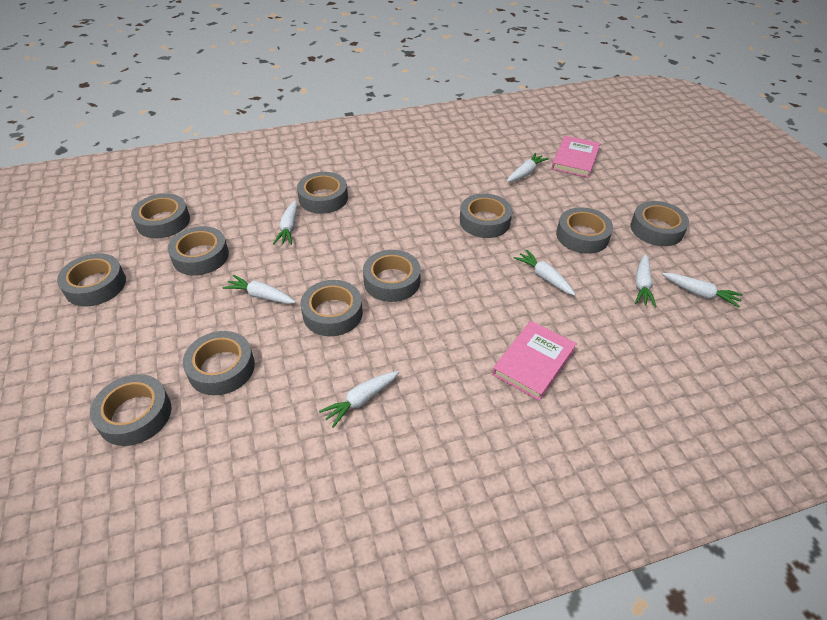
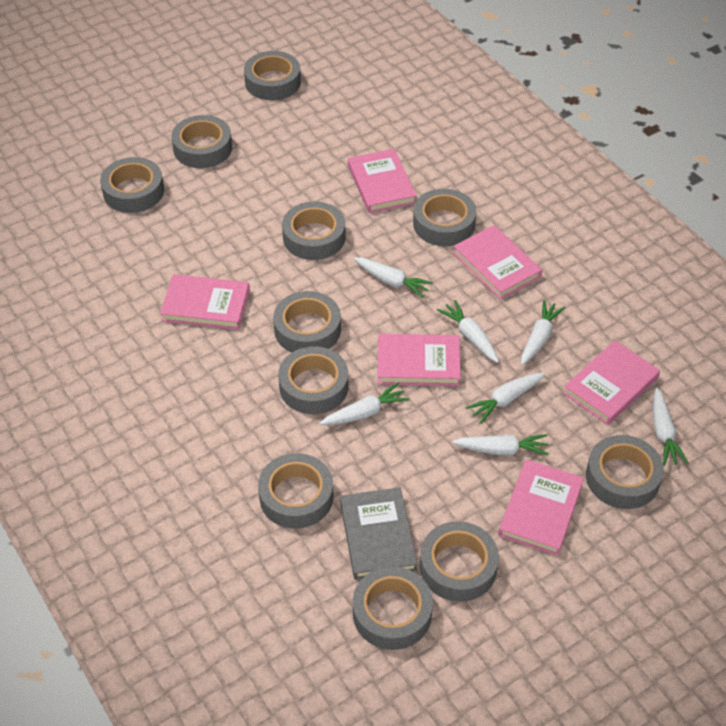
grey book: 0 -> 1
pink book: 2 -> 6

